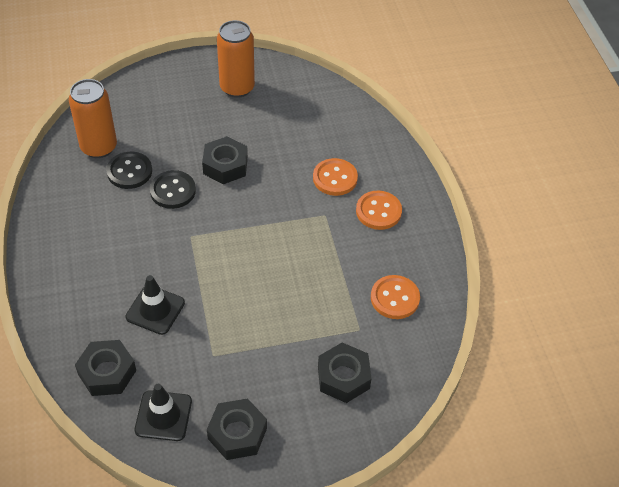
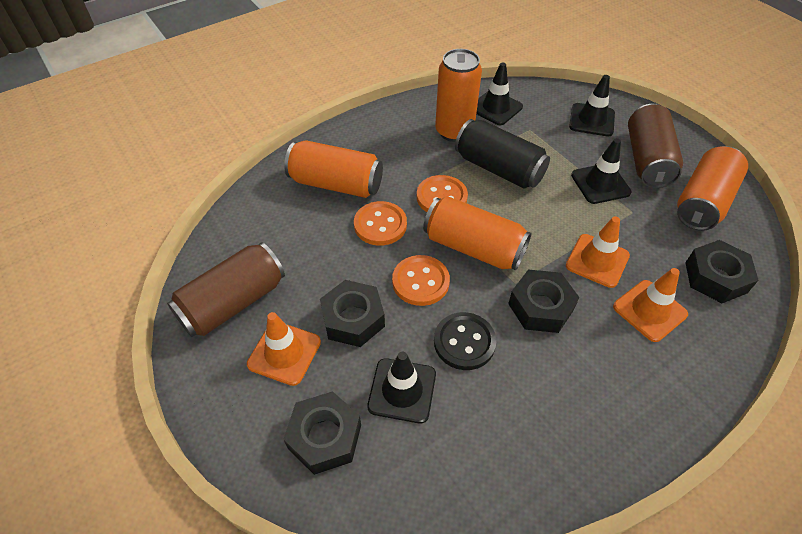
black button: 2 -> 1
black can: 0 -> 1
black traffic cone: 2 -> 4
brown can: 0 -> 2
orange can: 2 -> 4
orange traffic cone: 0 -> 3

